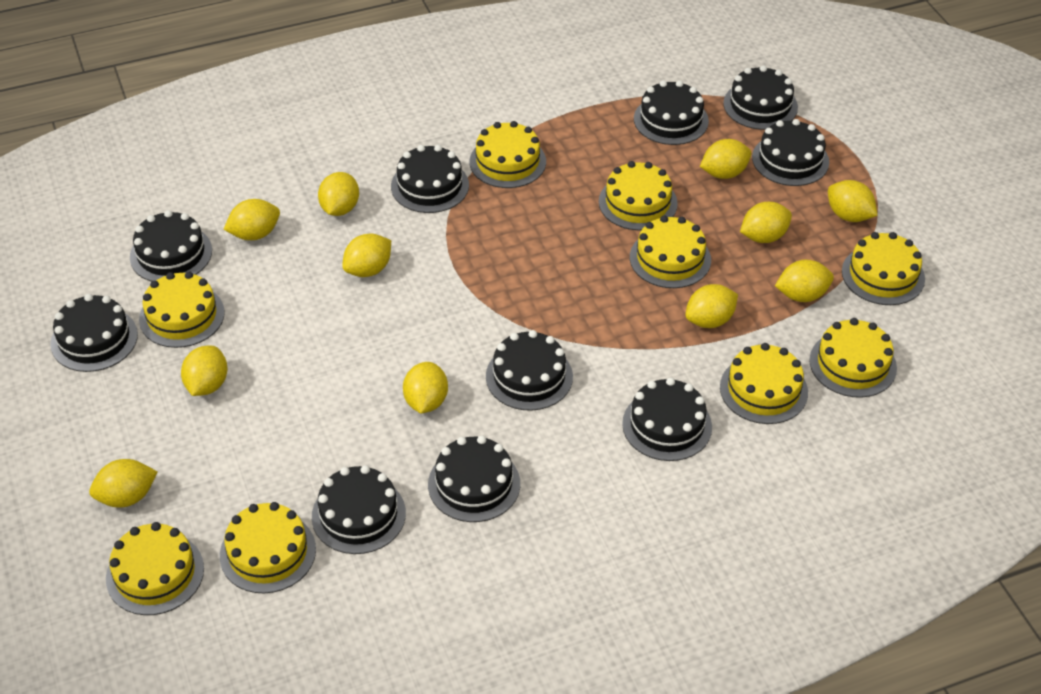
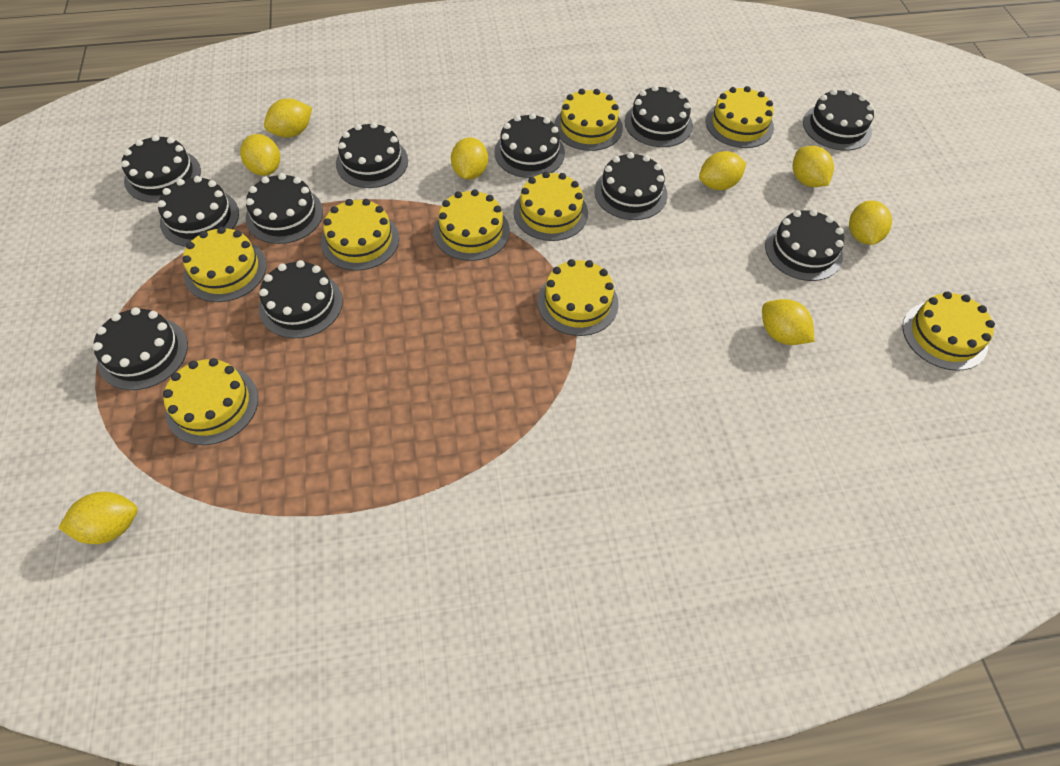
black cake: 10 -> 11
yellow lemon: 11 -> 8

